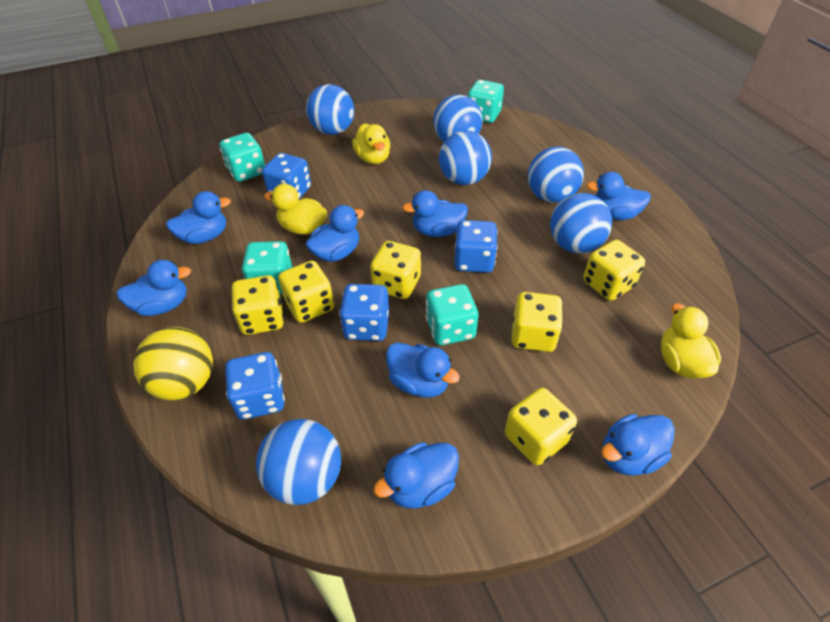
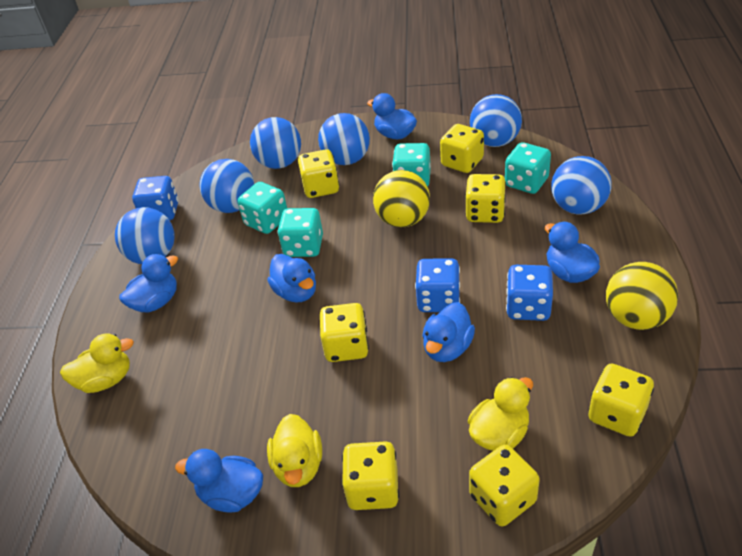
blue dice: 4 -> 3
blue duck: 8 -> 6
yellow ball: 1 -> 2
yellow dice: 6 -> 7

